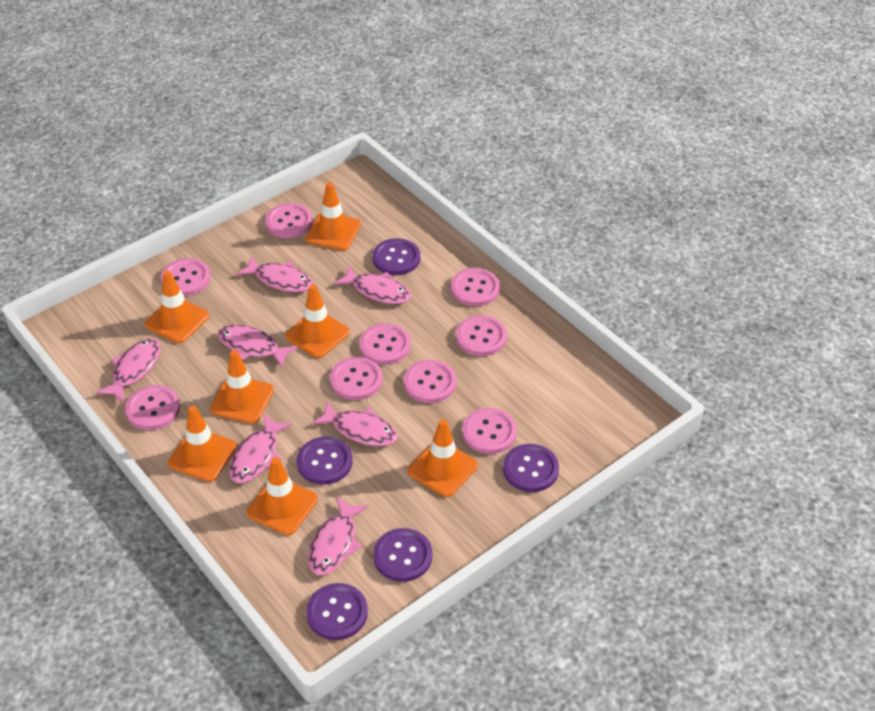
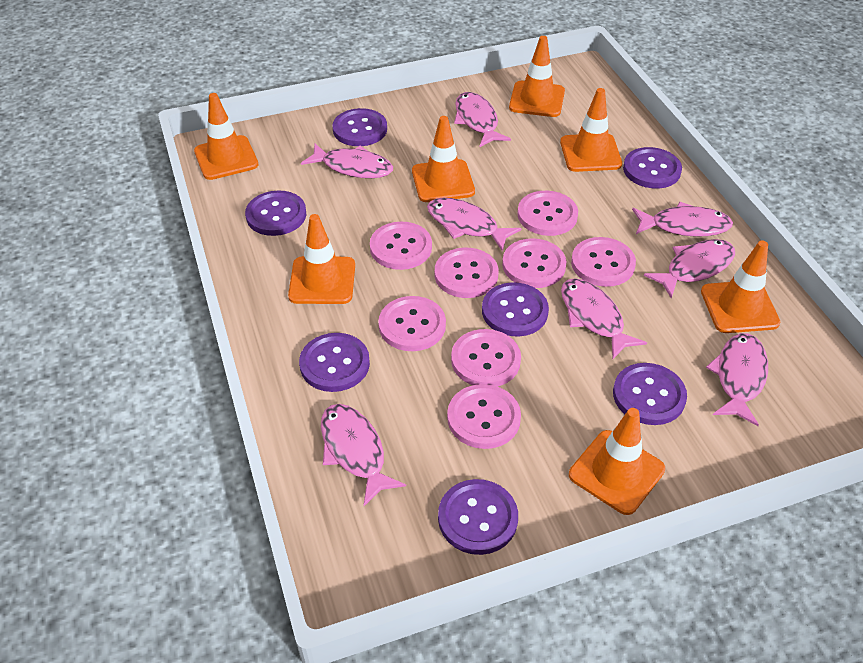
pink button: 9 -> 8
pink fish: 7 -> 8
purple button: 5 -> 7

